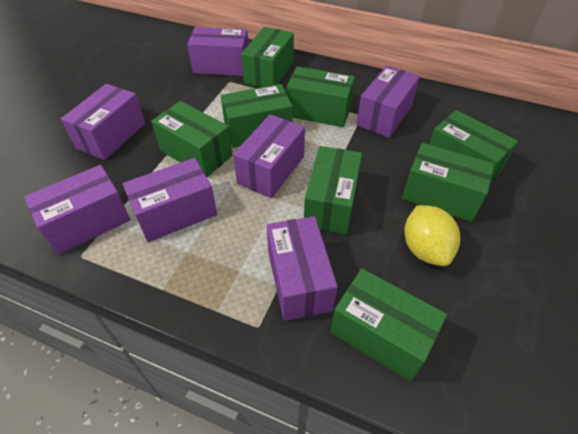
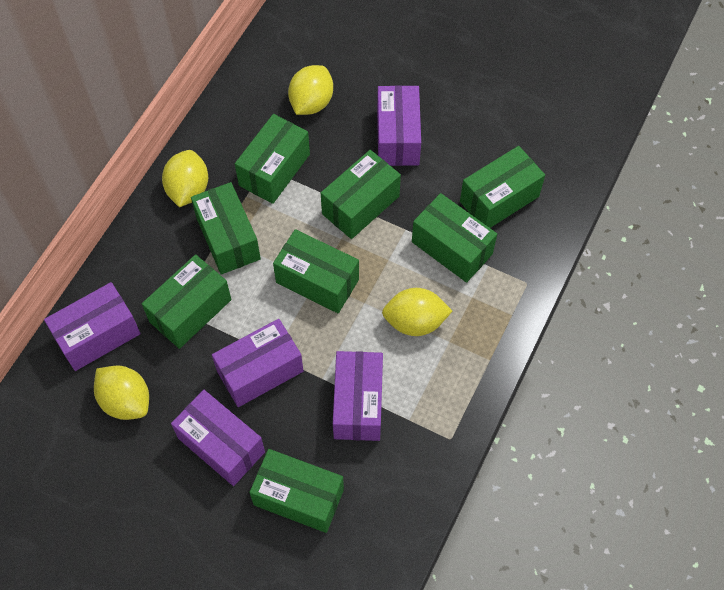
purple box: 7 -> 5
yellow lemon: 1 -> 4

